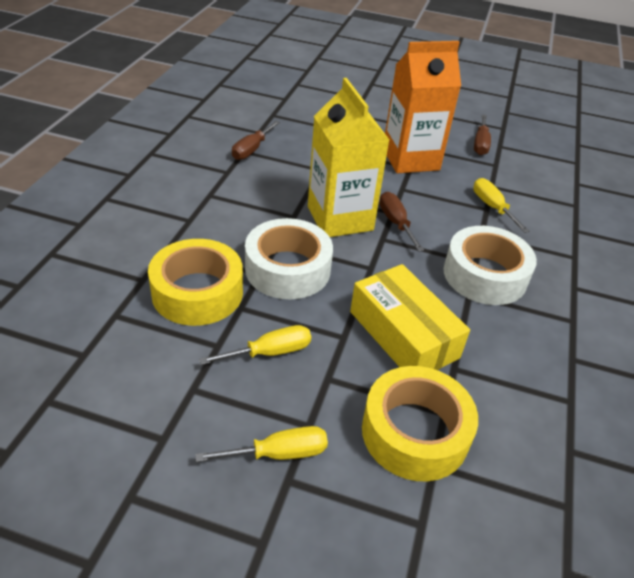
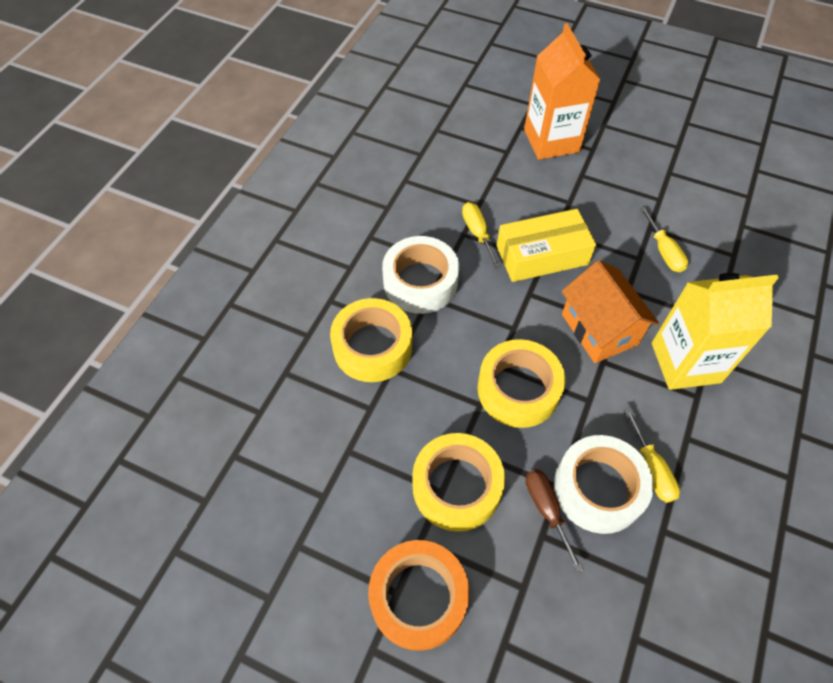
brown screwdriver: 3 -> 1
orange house: 0 -> 1
orange tape: 0 -> 1
yellow tape: 2 -> 3

